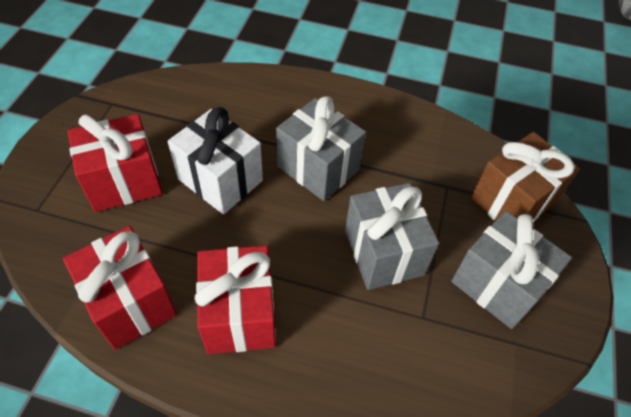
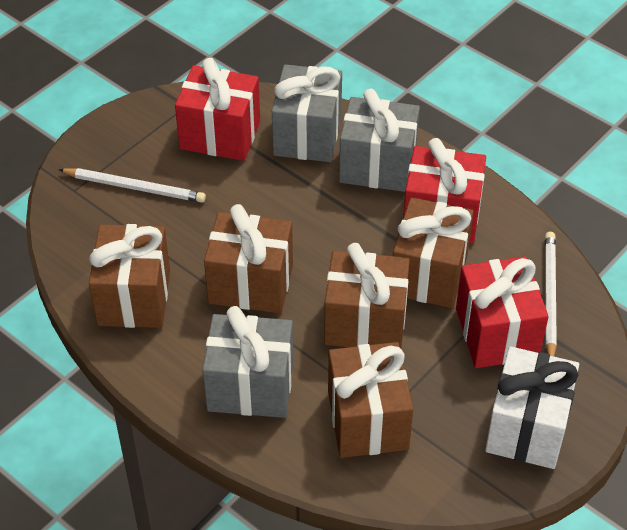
brown gift: 1 -> 5
white pencil: 0 -> 2

